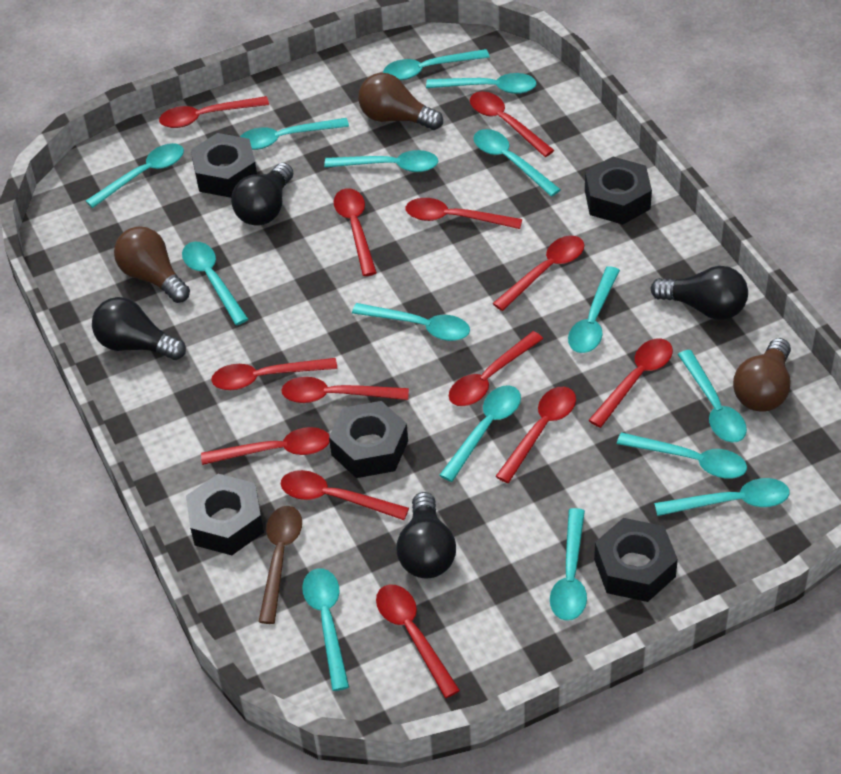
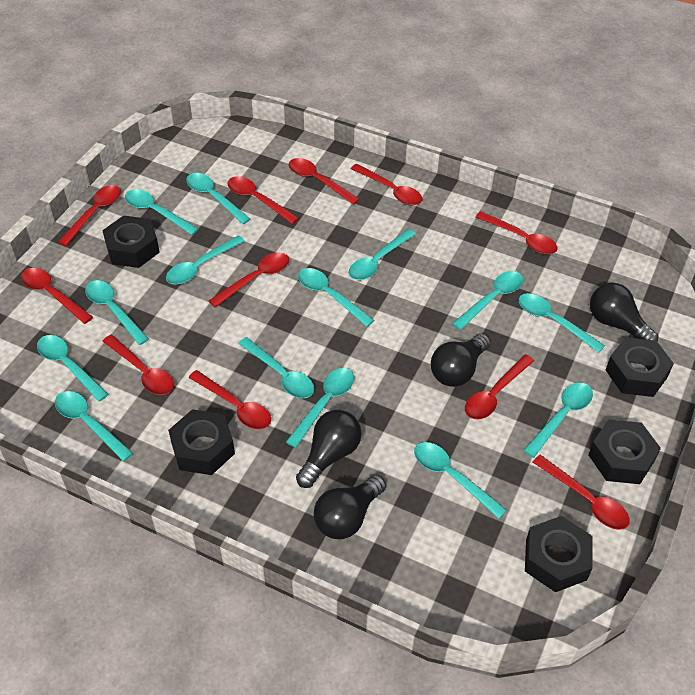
brown light bulb: 3 -> 0
brown spoon: 1 -> 0
red spoon: 13 -> 11
turquoise spoon: 15 -> 14

